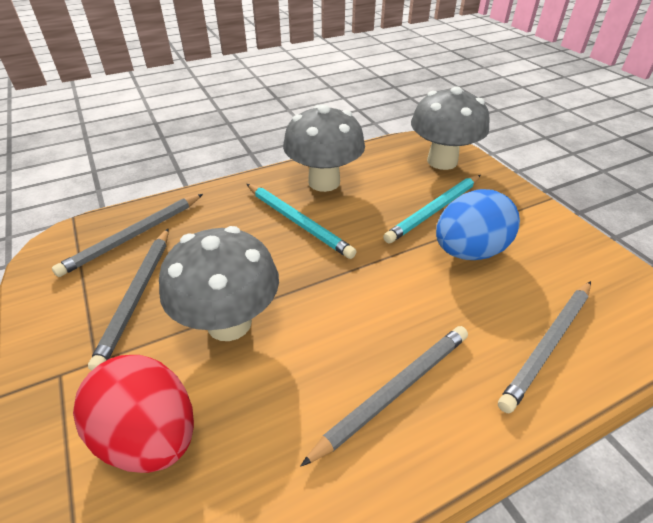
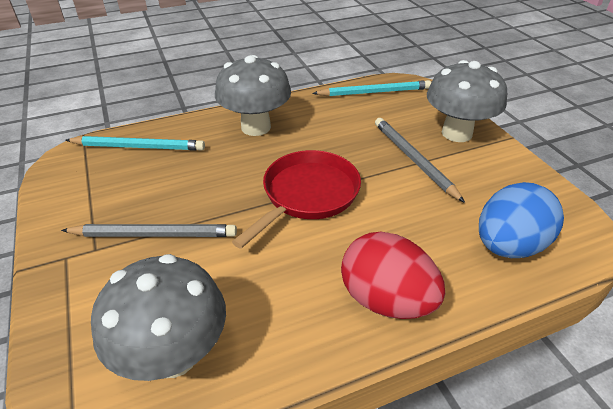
grey pencil: 4 -> 2
red pan: 0 -> 1

